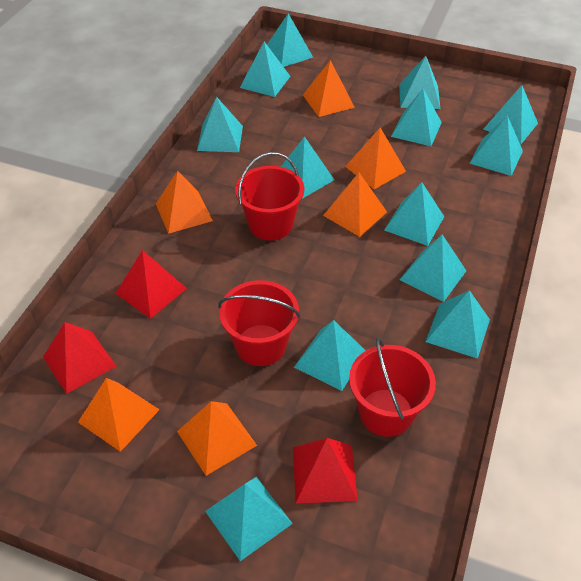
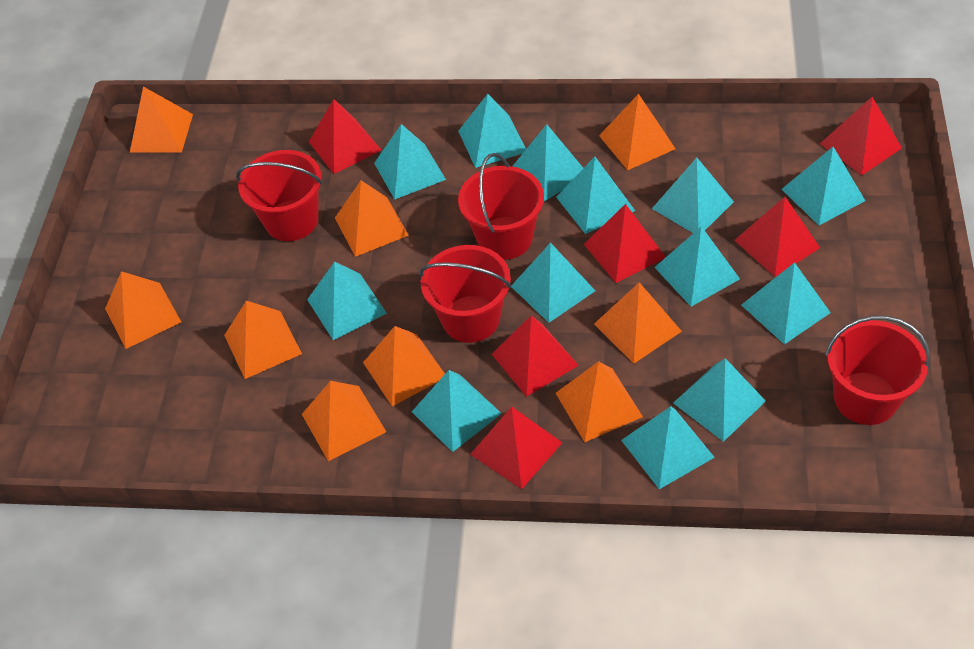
orange pyramid: 6 -> 9
red bucket: 3 -> 4
red pyramid: 3 -> 6

